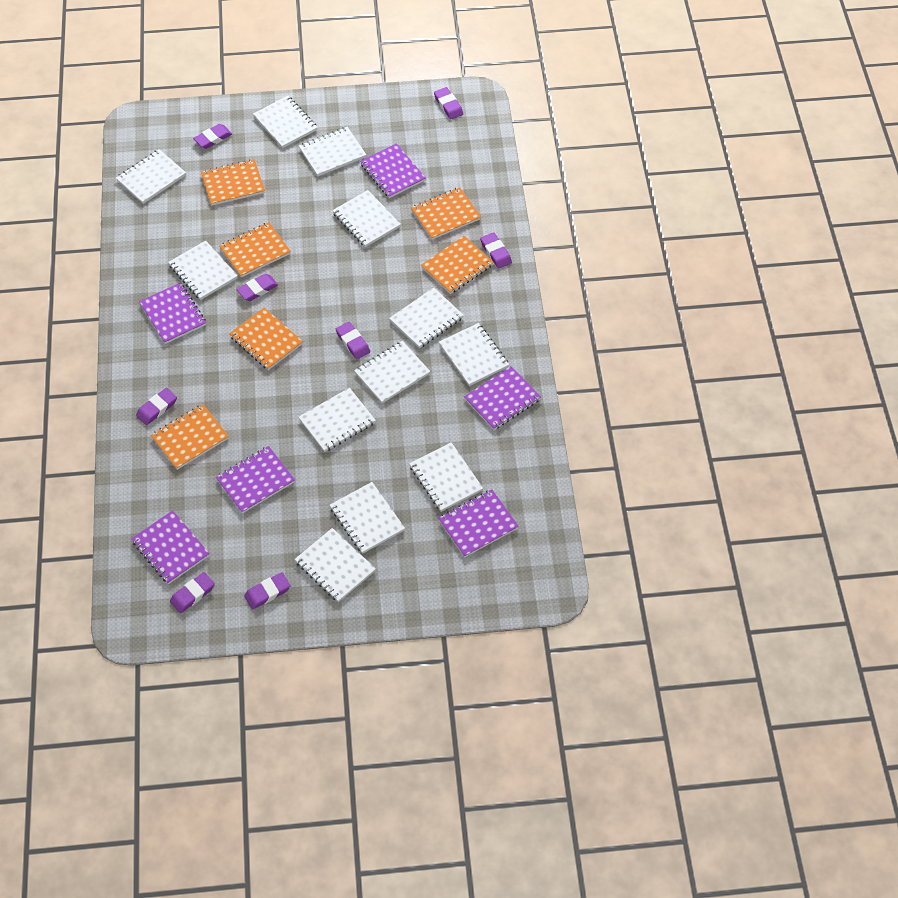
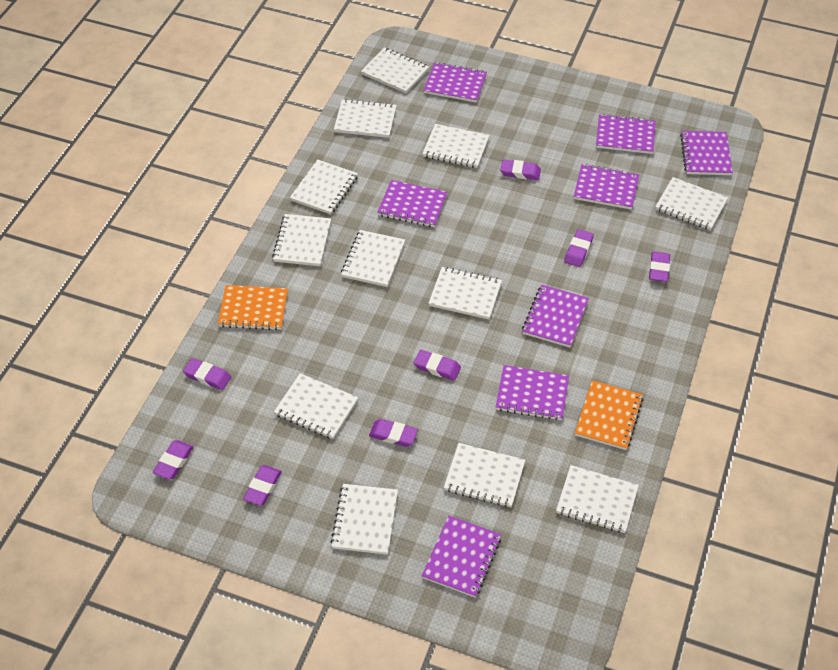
orange notebook: 6 -> 2
purple notebook: 6 -> 8

